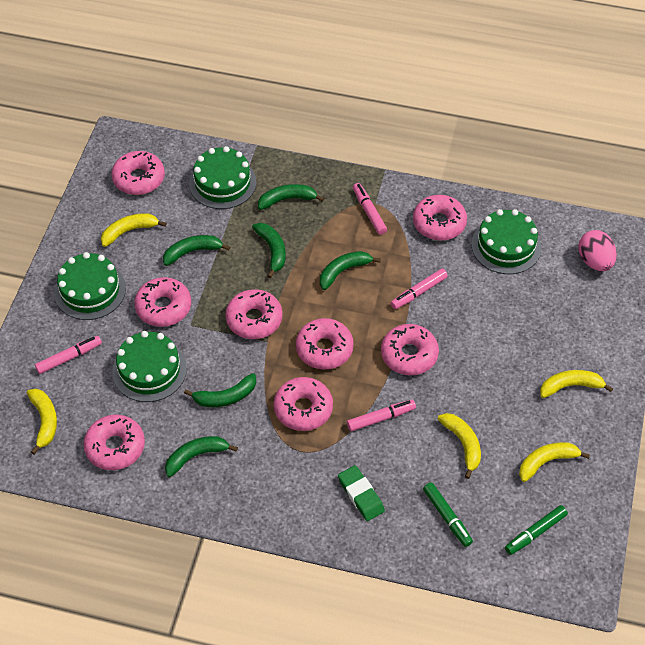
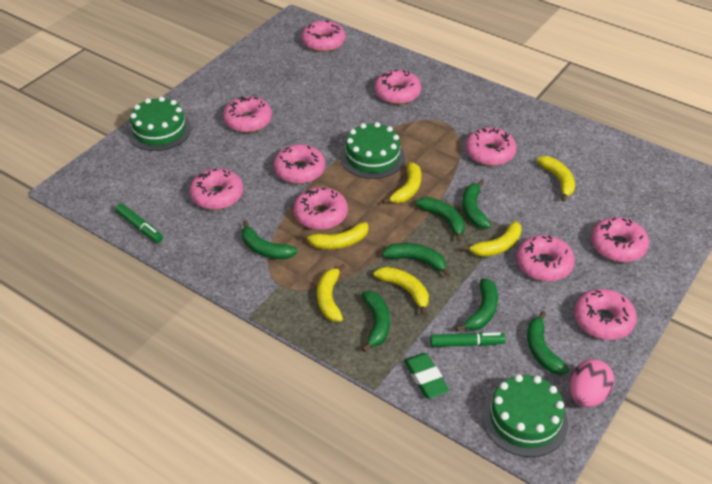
green banana: 6 -> 7
green cake: 4 -> 3
pink donut: 8 -> 10
pink marker: 4 -> 0
yellow banana: 5 -> 6

